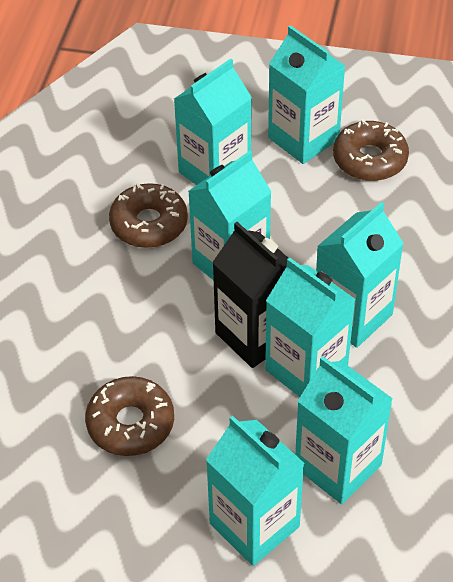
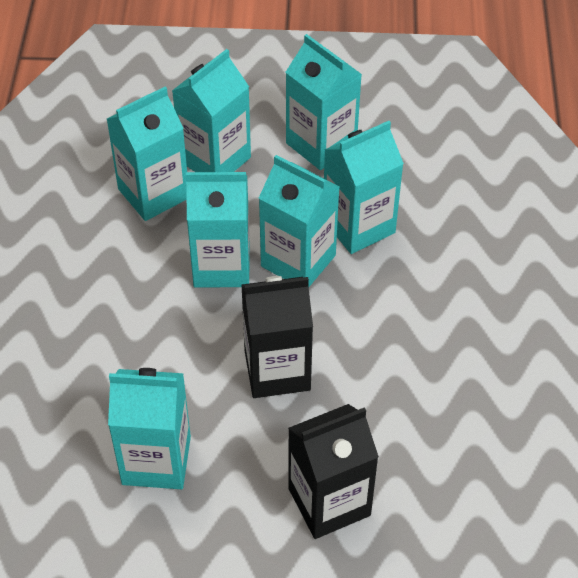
black carton: 1 -> 2
brown donut: 3 -> 0

